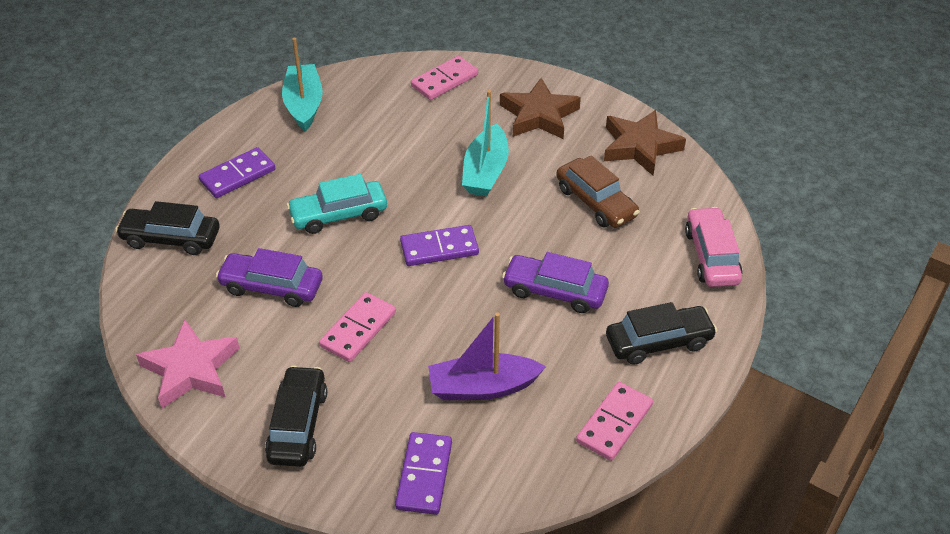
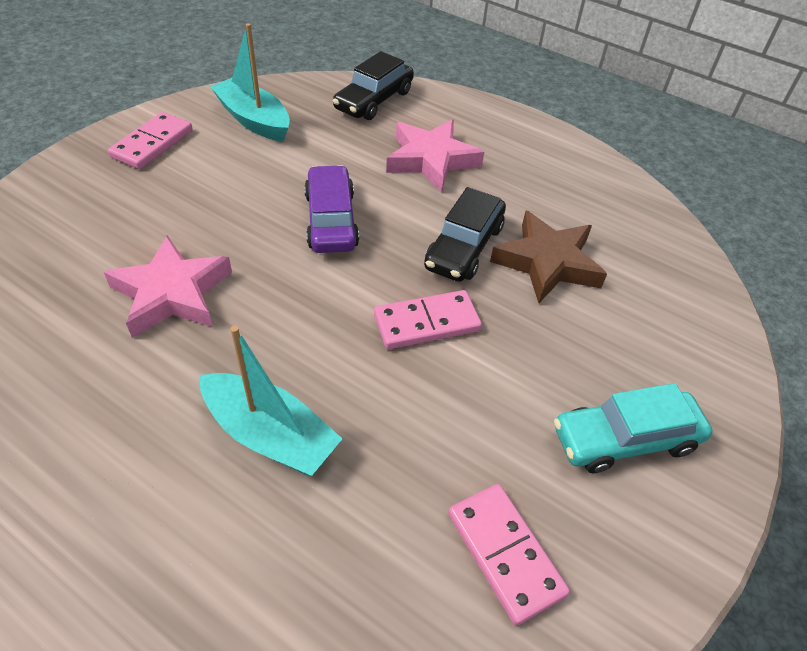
black car: 3 -> 2
brown car: 1 -> 0
brown star: 2 -> 1
pink car: 1 -> 0
pink star: 1 -> 2
purple boat: 1 -> 0
purple car: 2 -> 1
purple domino: 3 -> 0

